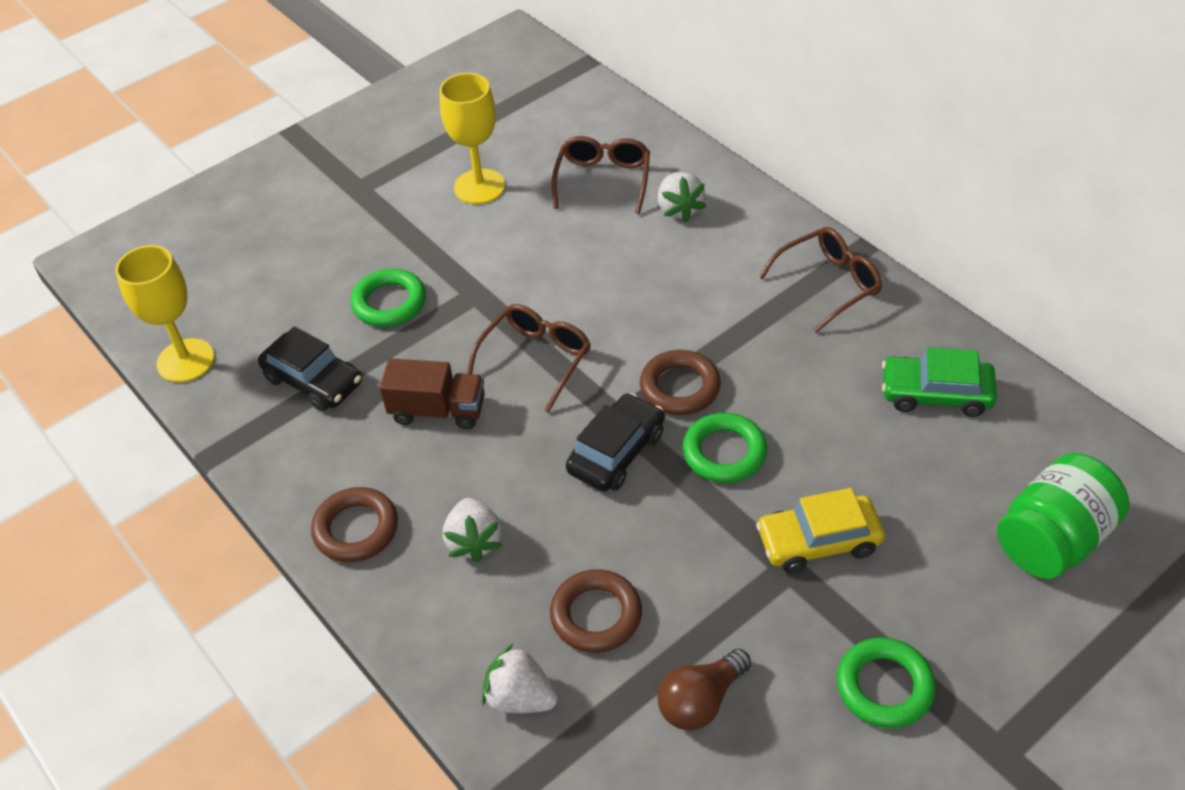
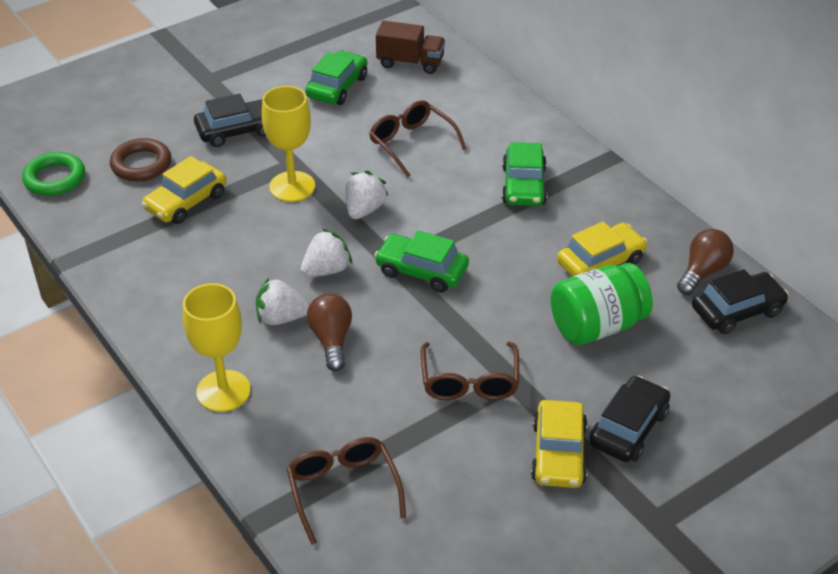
black car: 2 -> 3
brown light bulb: 1 -> 2
brown ring: 3 -> 1
green car: 1 -> 3
green ring: 3 -> 1
yellow car: 1 -> 3

